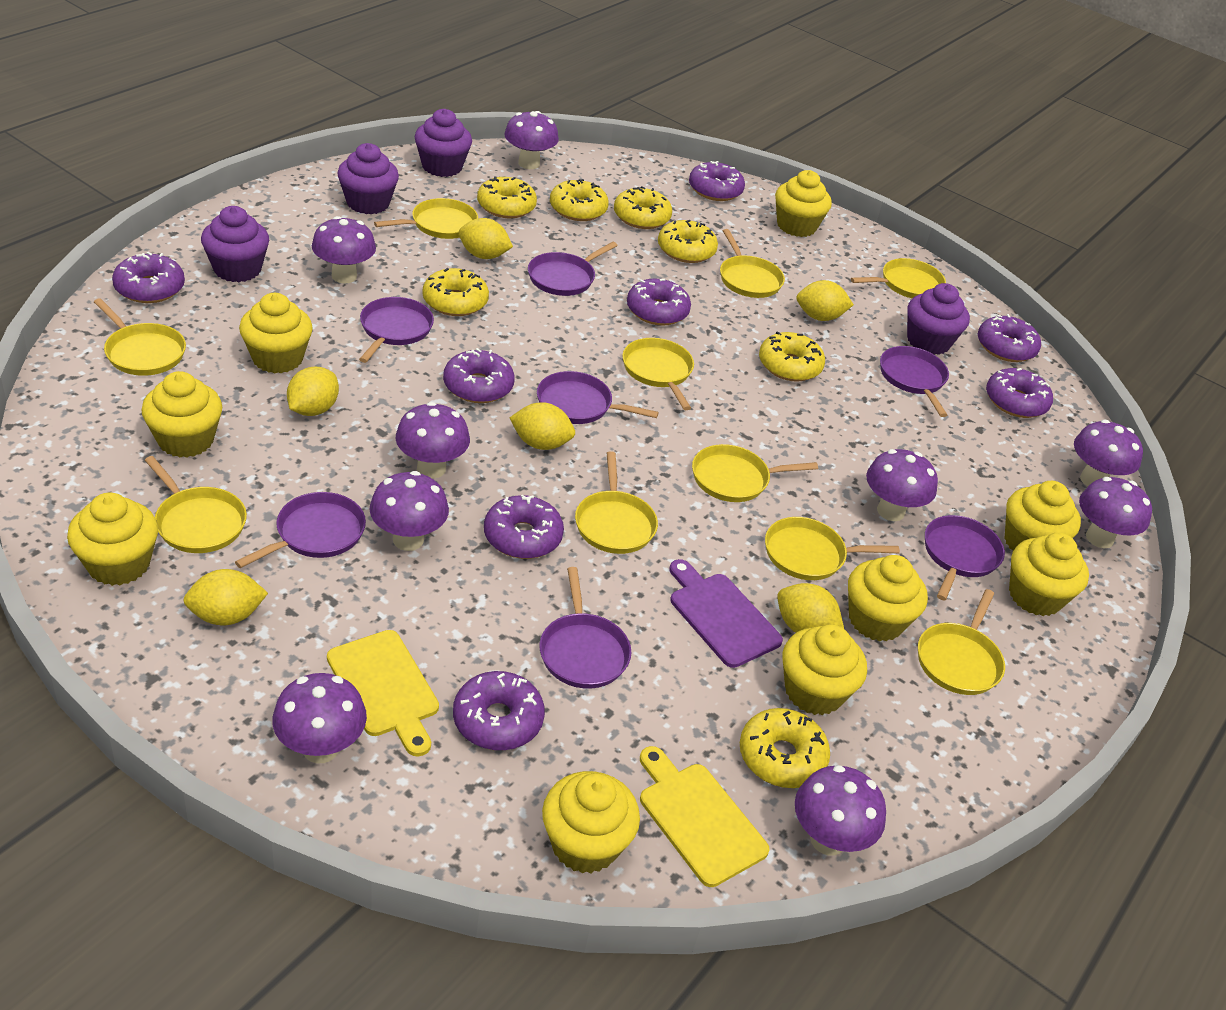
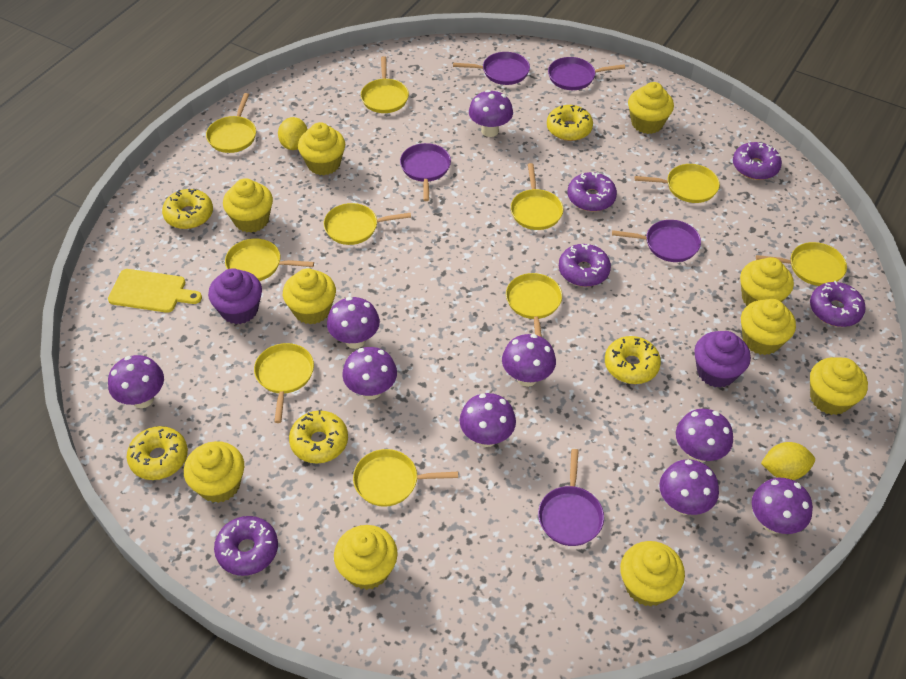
purple cupcake: 4 -> 2
purple cutting board: 1 -> 0
purple donut: 8 -> 5
purple pan: 7 -> 5
yellow cupcake: 9 -> 10
yellow cutting board: 2 -> 1
yellow donut: 7 -> 5
yellow lemon: 6 -> 2

